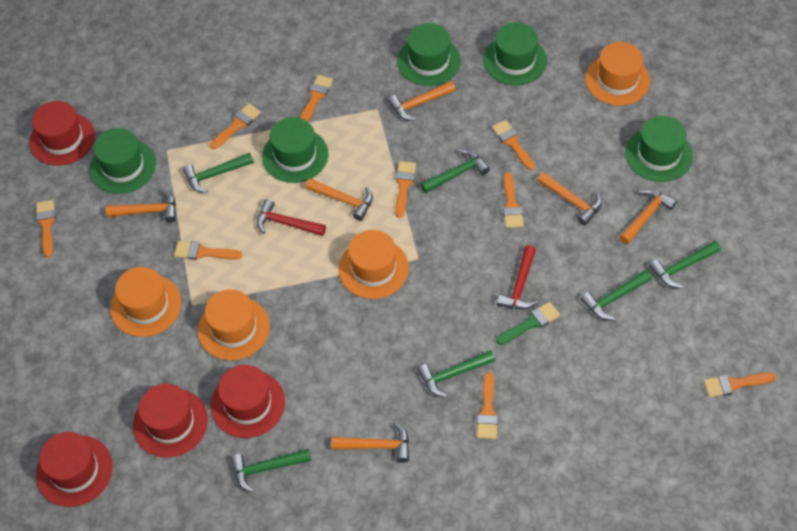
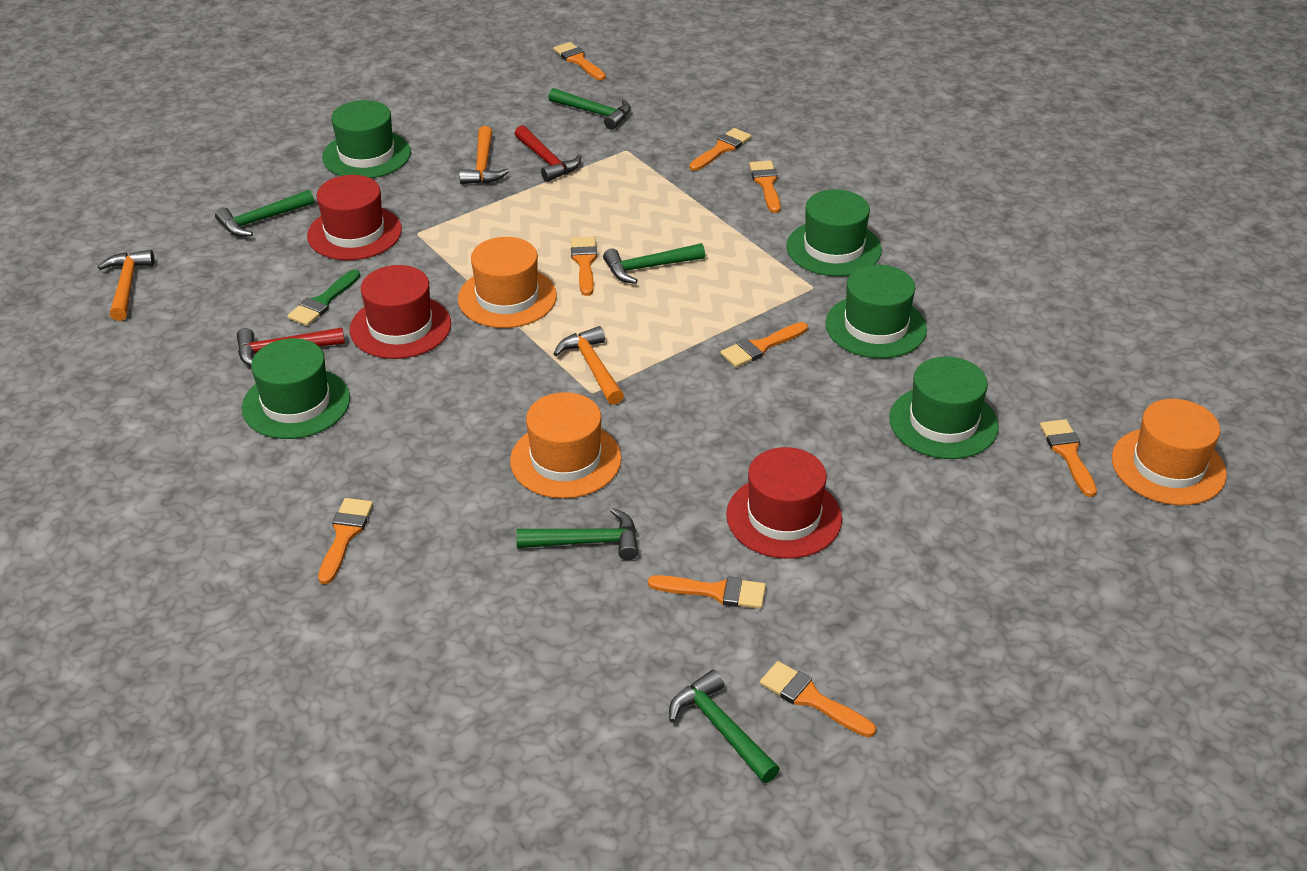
green hammer: 6 -> 5
orange hammer: 6 -> 3
orange hat: 4 -> 3
red hat: 4 -> 3

